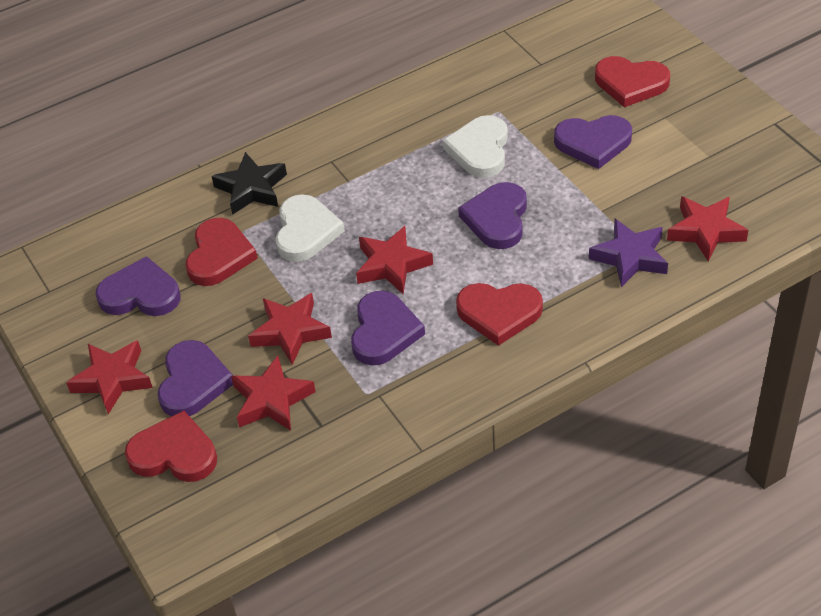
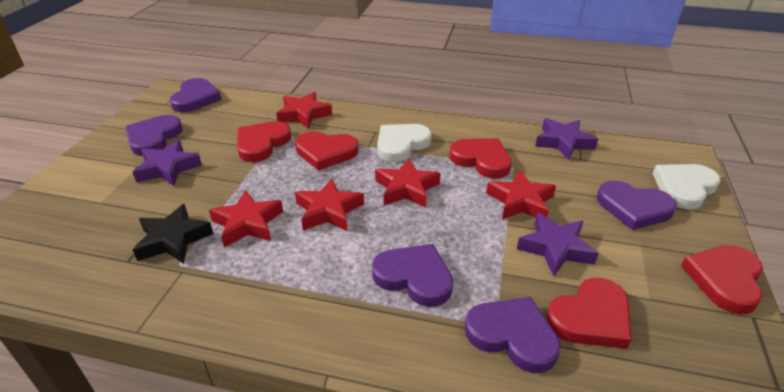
purple star: 1 -> 3
red heart: 4 -> 5

